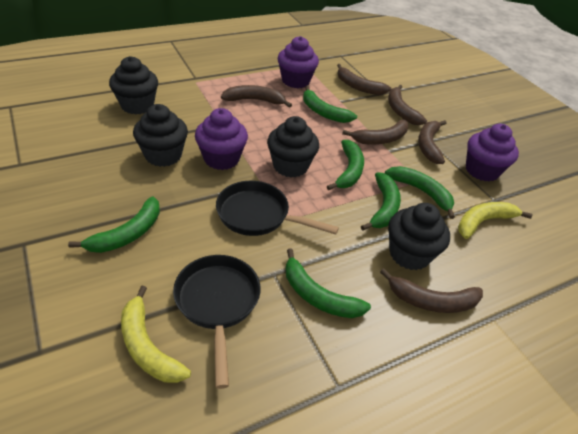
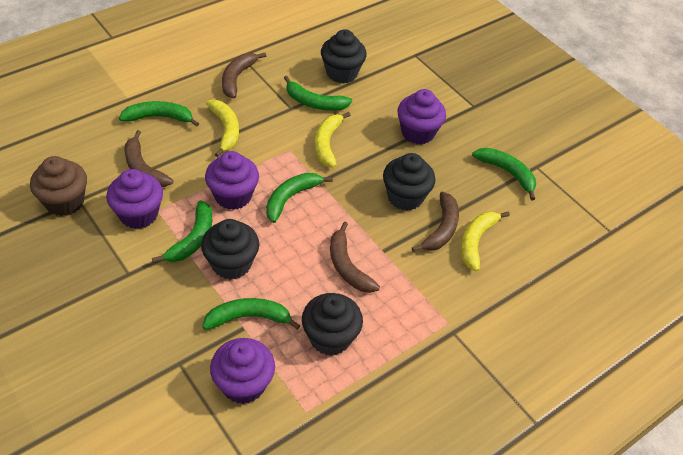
black pan: 2 -> 0
brown banana: 6 -> 4
brown cupcake: 0 -> 1
purple cupcake: 3 -> 4
yellow banana: 2 -> 3

